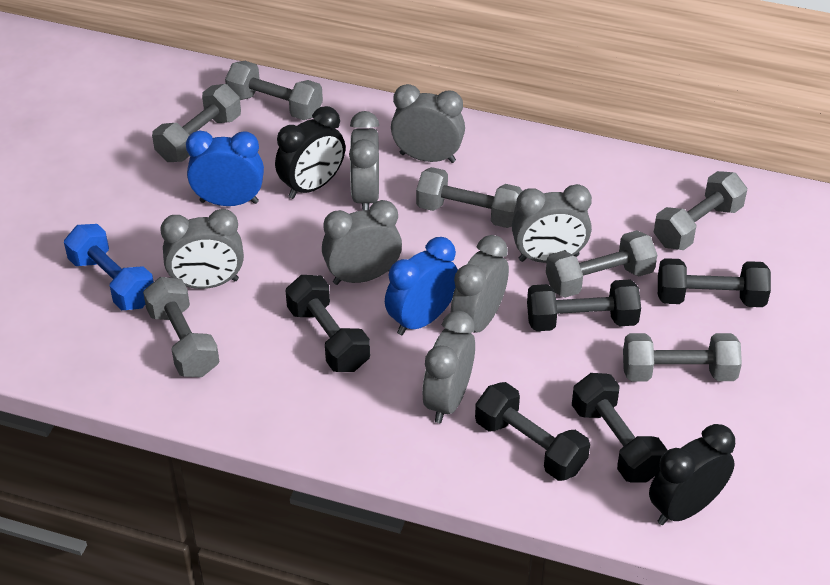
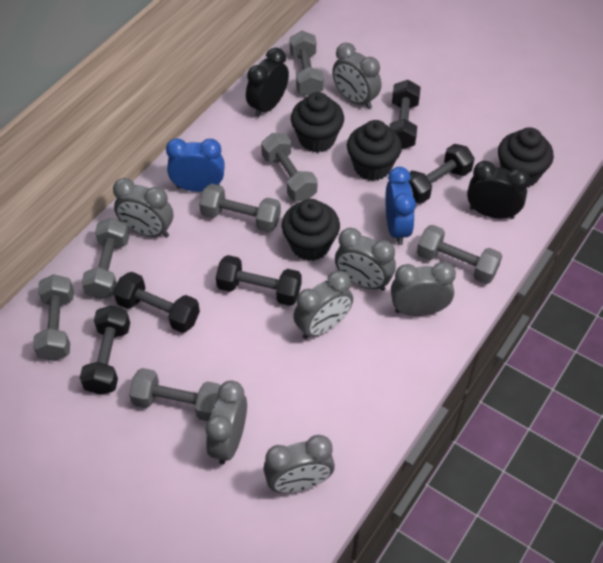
black cupcake: 0 -> 4
blue dumbbell: 1 -> 0

